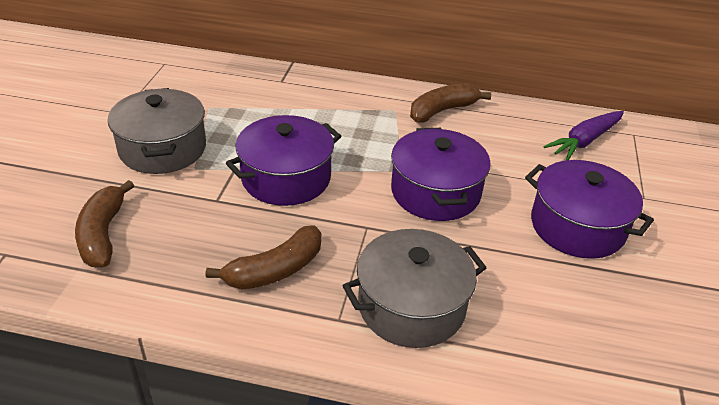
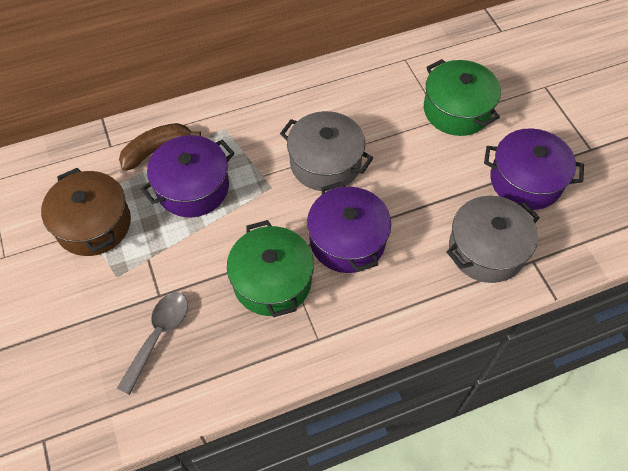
brown banana: 3 -> 1
brown pot: 0 -> 1
green pot: 0 -> 2
grey spoon: 0 -> 1
purple carrot: 1 -> 0

